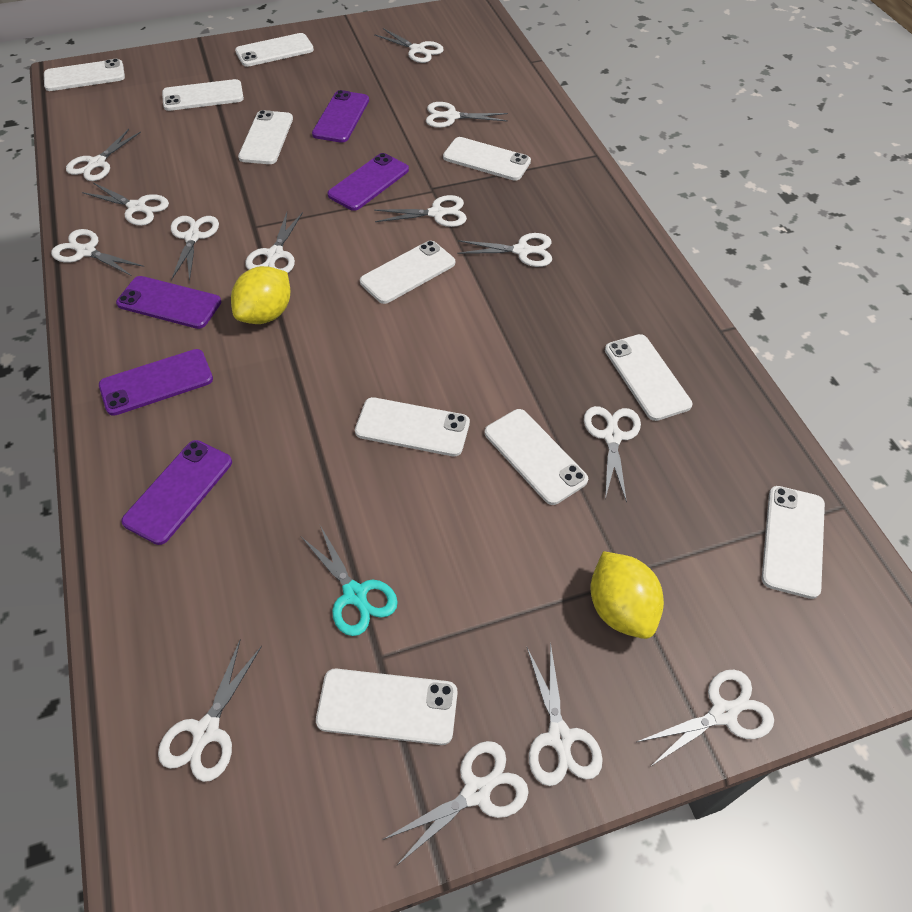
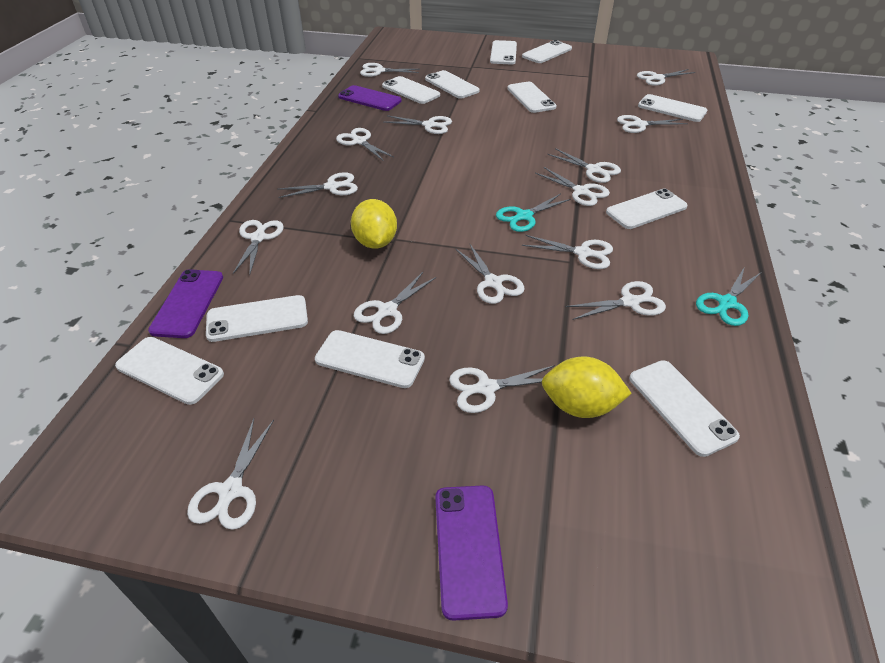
purple phone: 5 -> 3
turquoise scissors: 1 -> 2
white scissors: 14 -> 15

